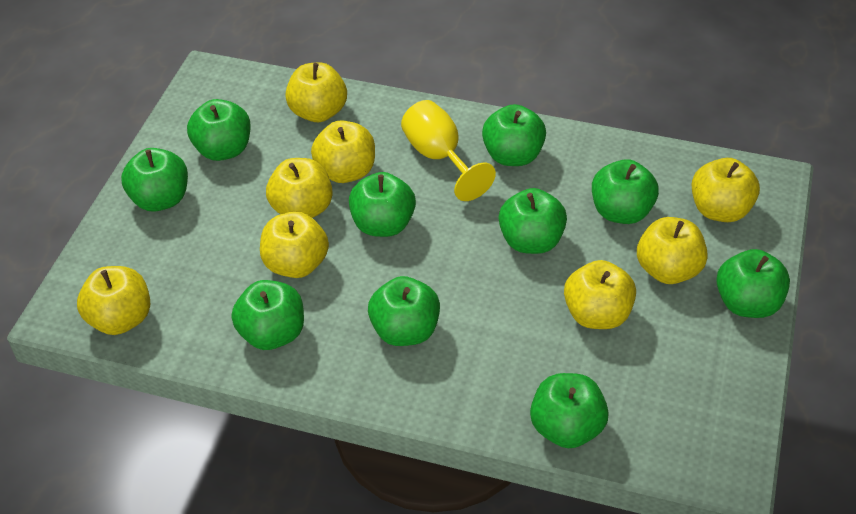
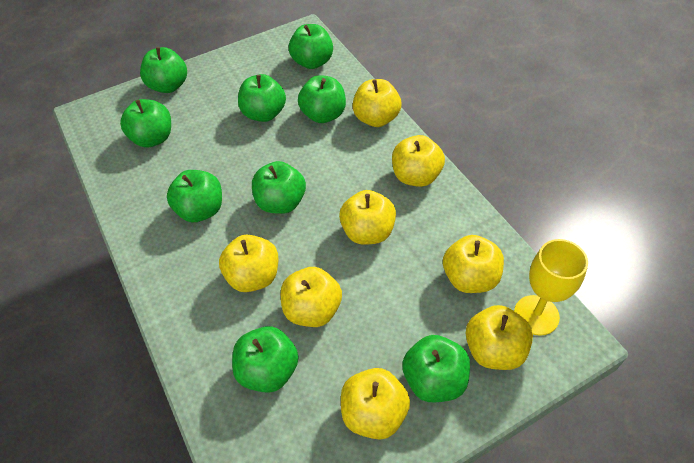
green apple: 10 -> 9

